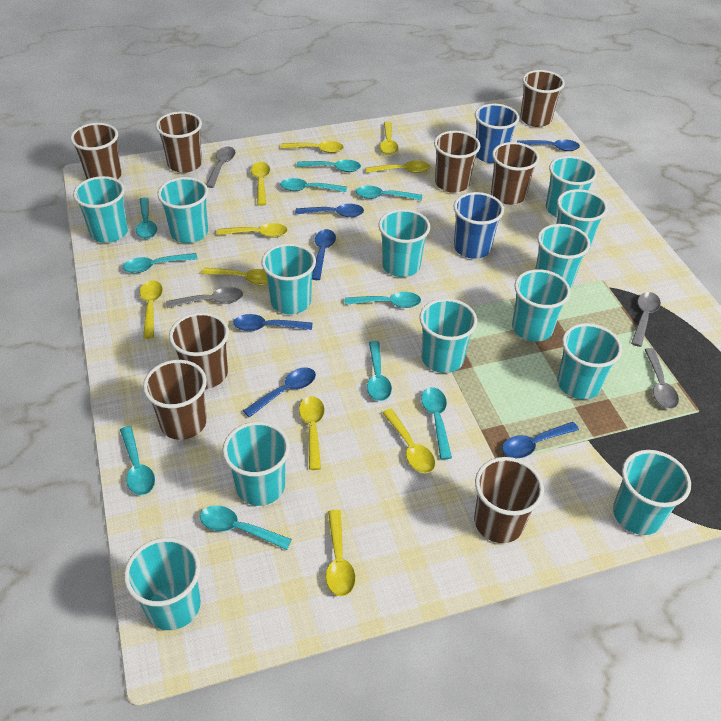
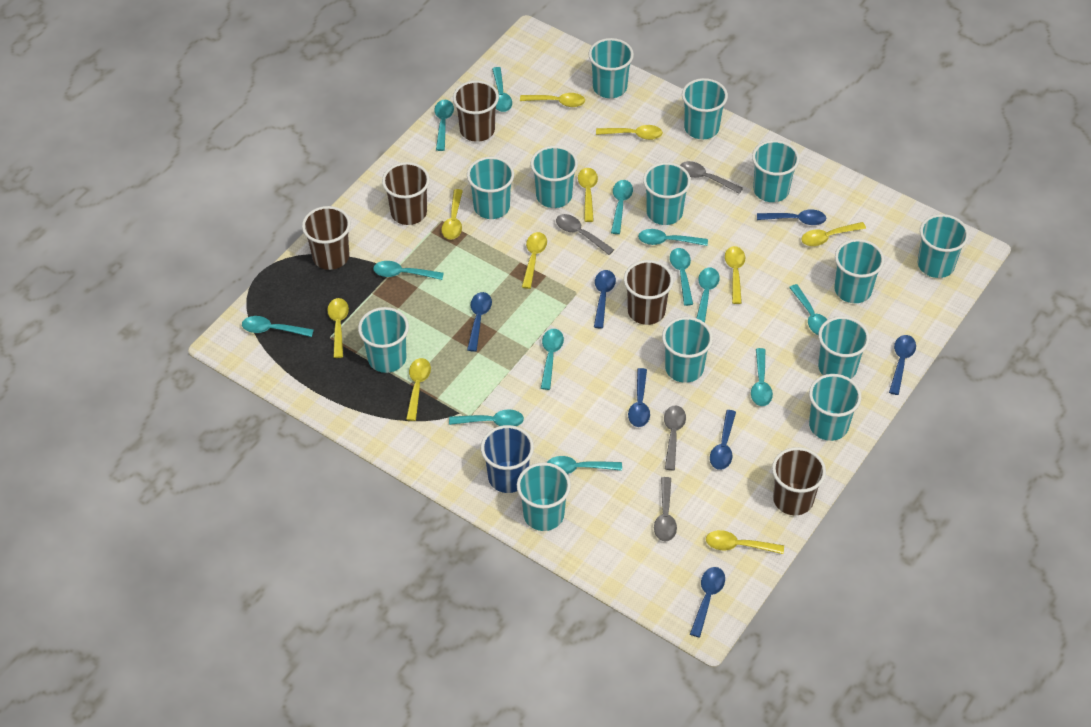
blue cup: 2 -> 1
blue spoon: 6 -> 7
brown cup: 8 -> 5
turquoise spoon: 10 -> 13

